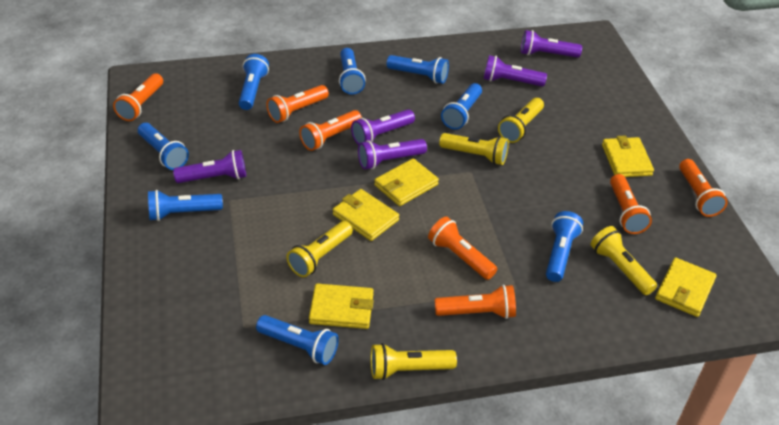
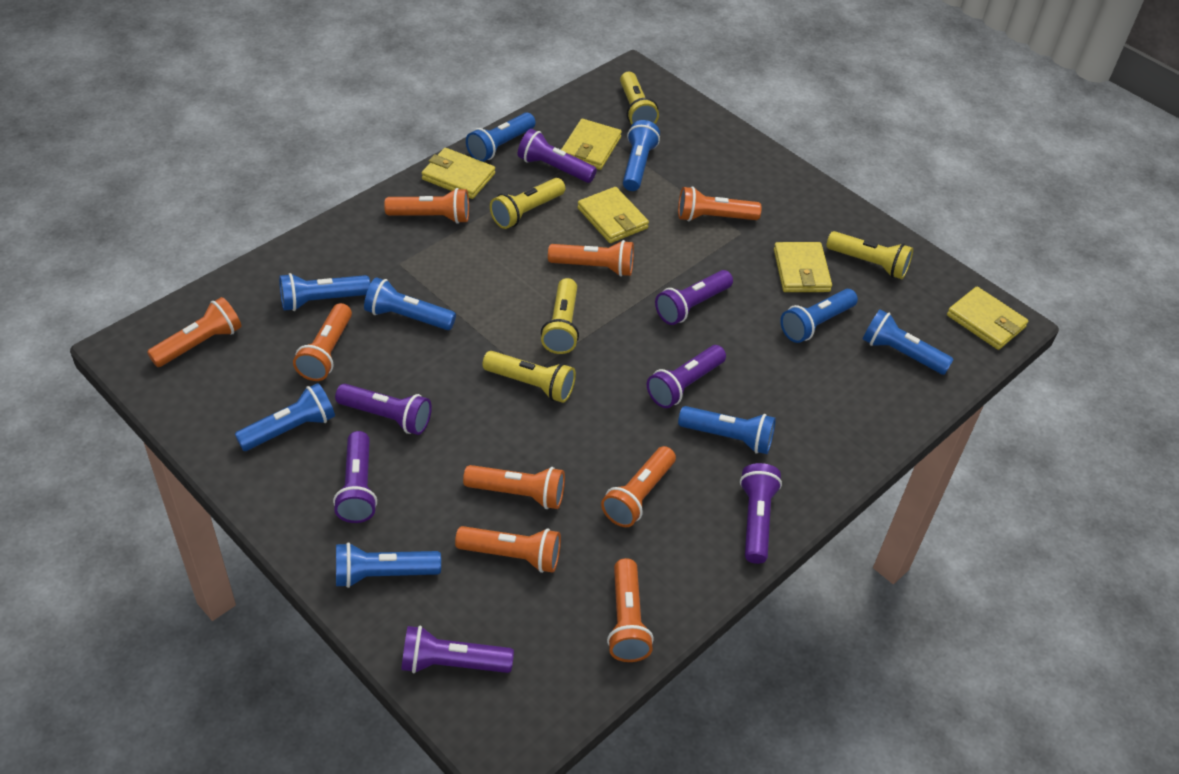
blue flashlight: 8 -> 9
orange flashlight: 7 -> 9
purple flashlight: 5 -> 7

